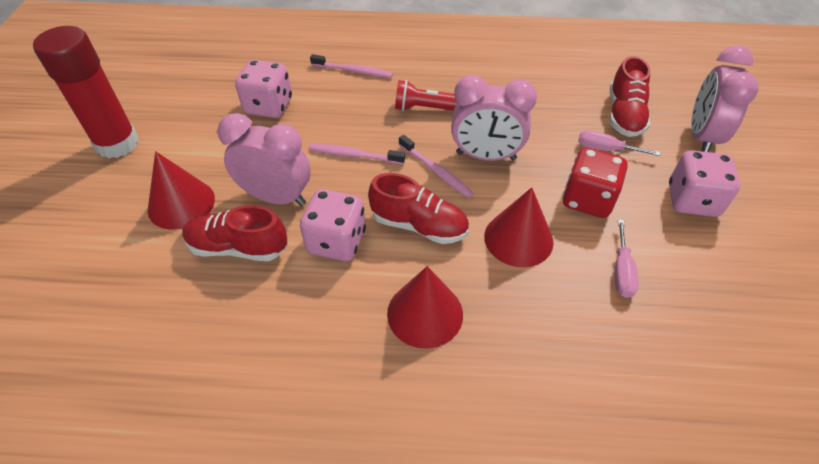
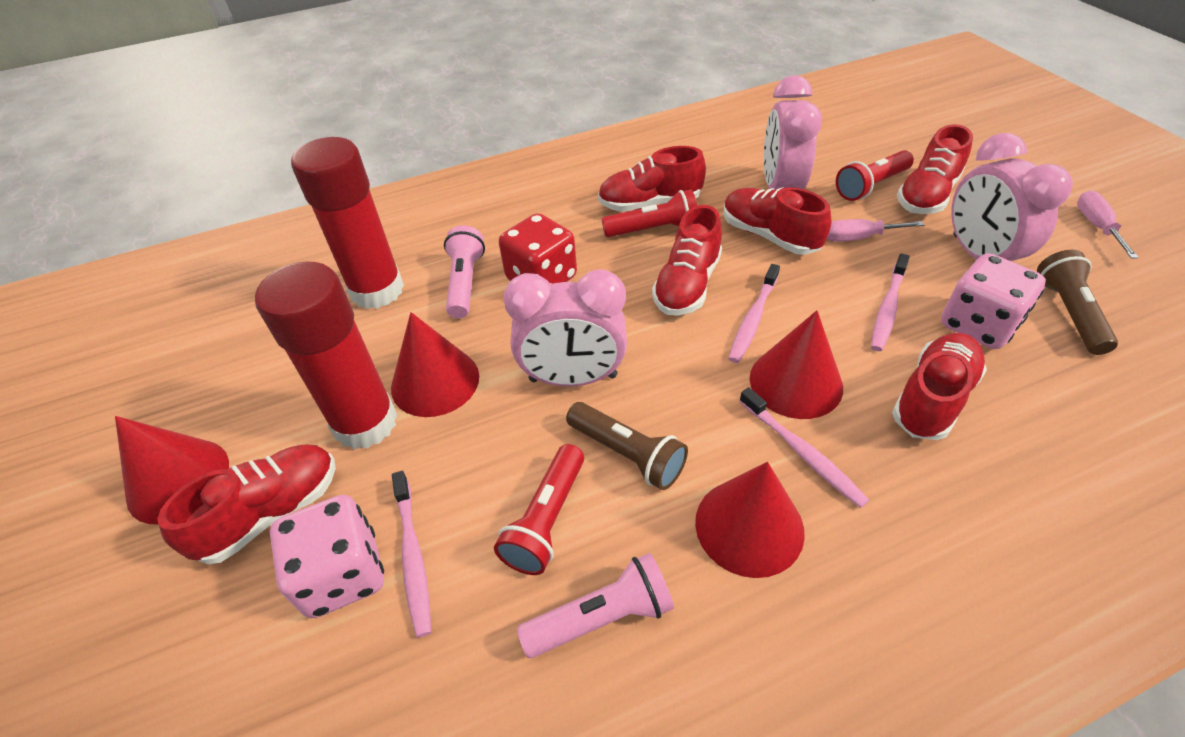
brown flashlight: 0 -> 2
pink dice: 3 -> 2
pink flashlight: 0 -> 2
pink toothbrush: 3 -> 4
red cone: 3 -> 4
red flashlight: 1 -> 3
red glue stick: 1 -> 2
red shoe: 3 -> 6

